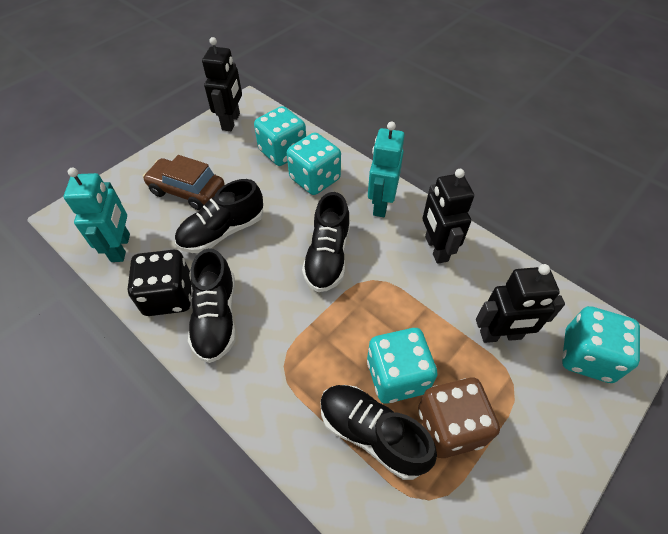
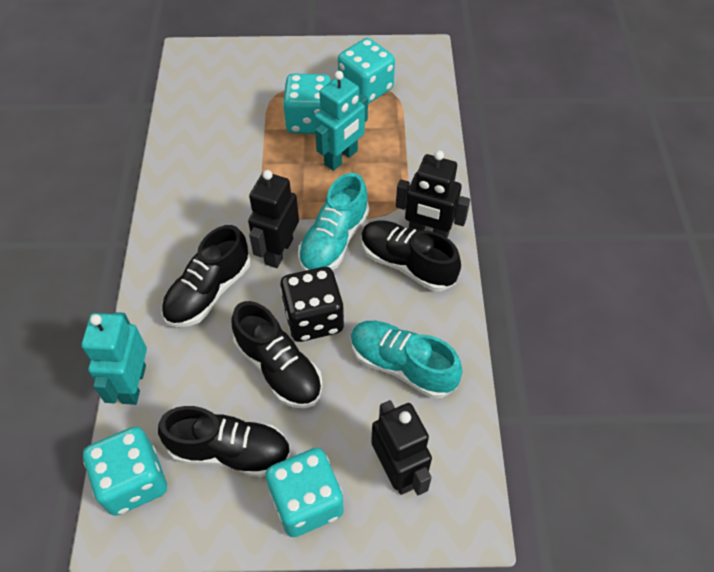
brown car: 1 -> 0
brown dice: 1 -> 0
turquoise shoe: 0 -> 2

